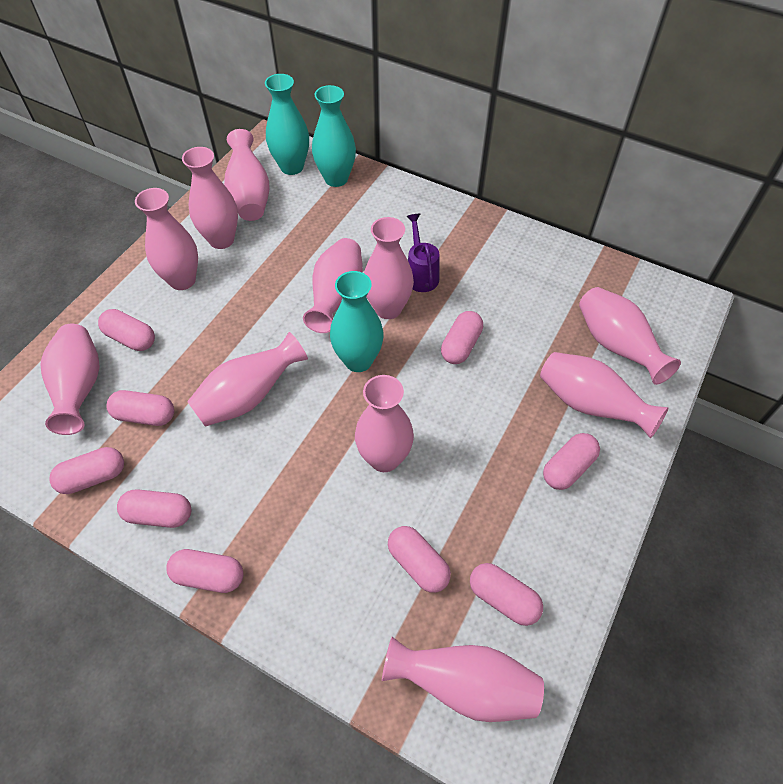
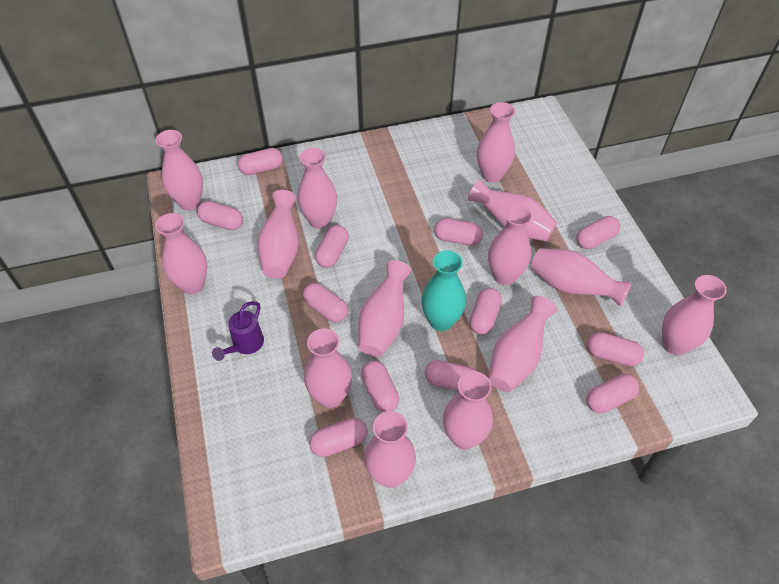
pink capsule: 9 -> 12
pink vase: 11 -> 14
turquoise vase: 3 -> 1

